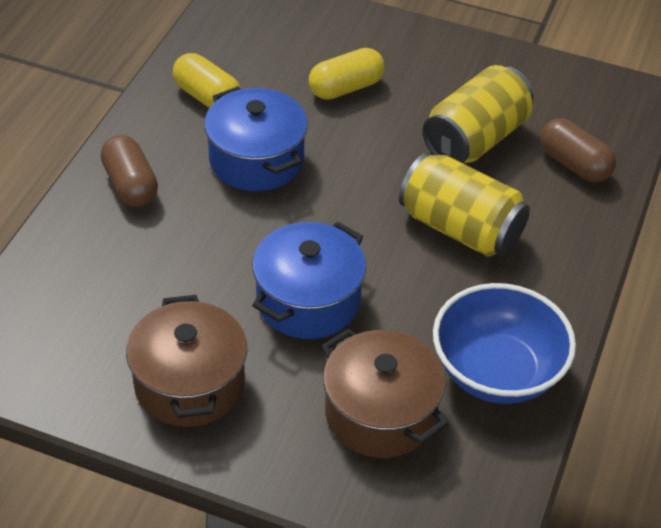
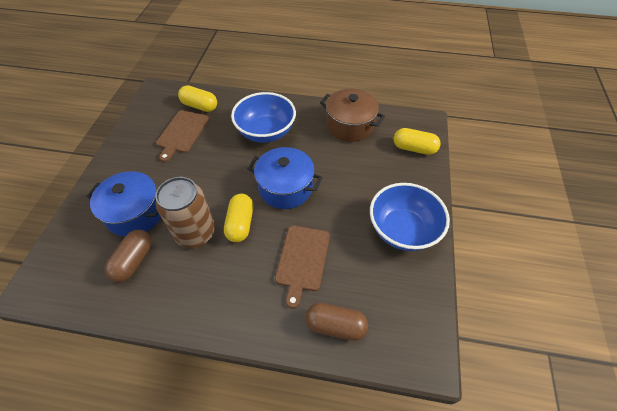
blue bowl: 1 -> 2
brown can: 0 -> 1
brown cutting board: 0 -> 2
brown pot: 2 -> 1
yellow can: 2 -> 0
yellow capsule: 2 -> 3

